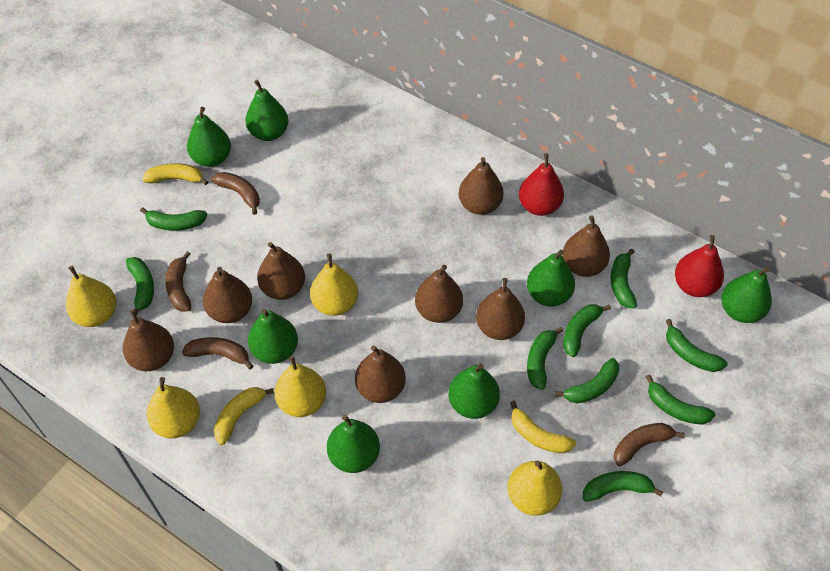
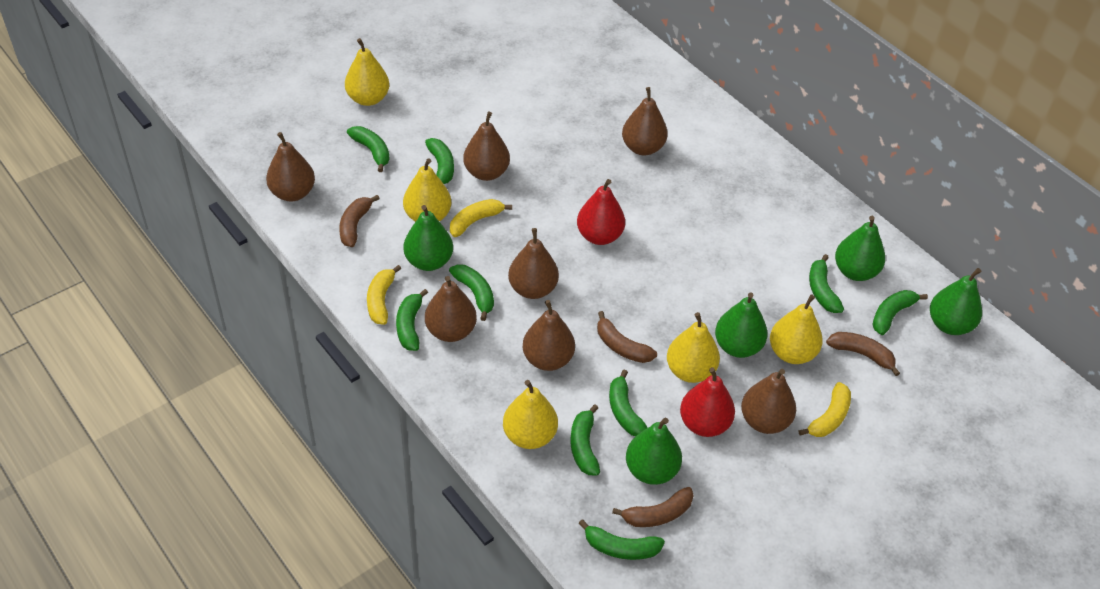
brown pear: 8 -> 7
green pear: 7 -> 5

